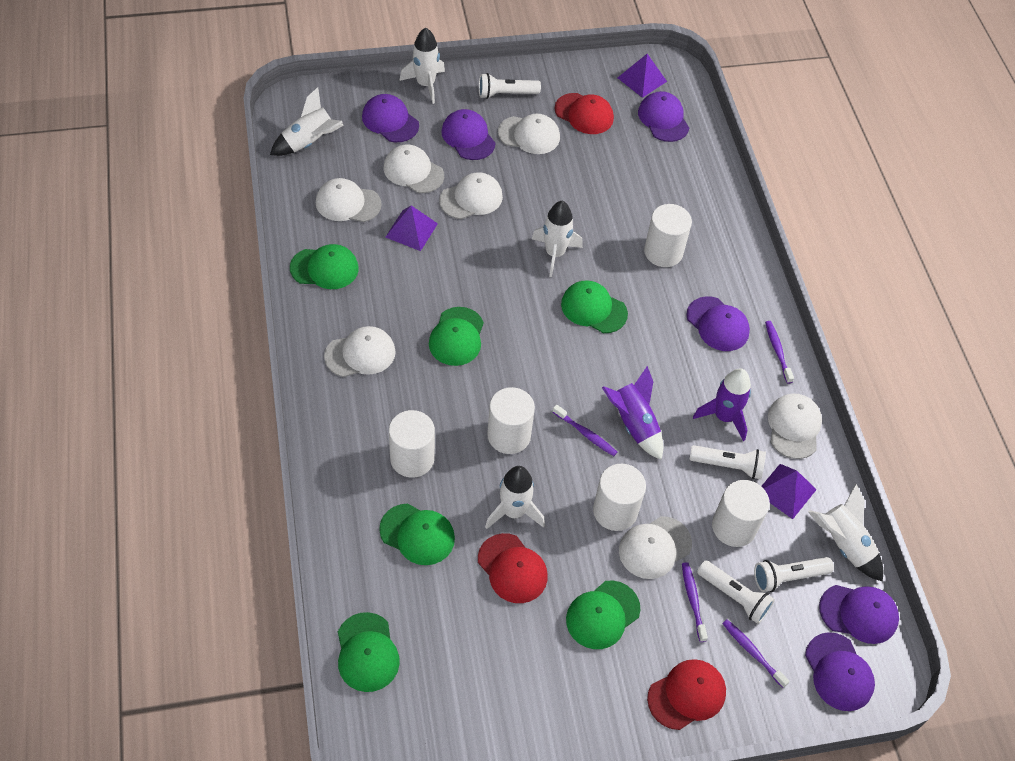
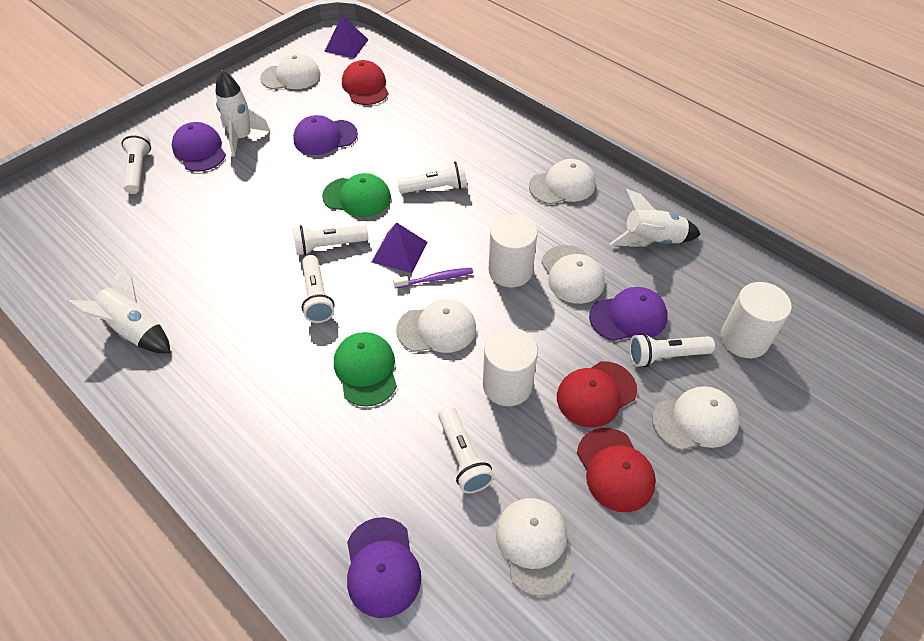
green cap: 6 -> 2
purple cap: 6 -> 4
purple pyramid: 3 -> 2
purple rocket: 2 -> 0
purple toothbrush: 4 -> 1
white cap: 7 -> 6
white cylinder: 5 -> 3
white flashlight: 4 -> 6
white rocket: 5 -> 3

